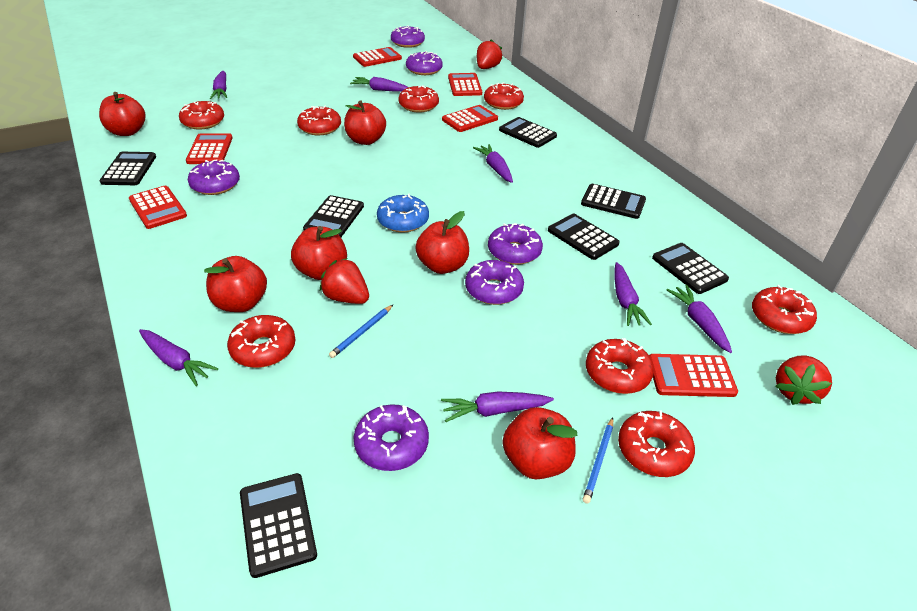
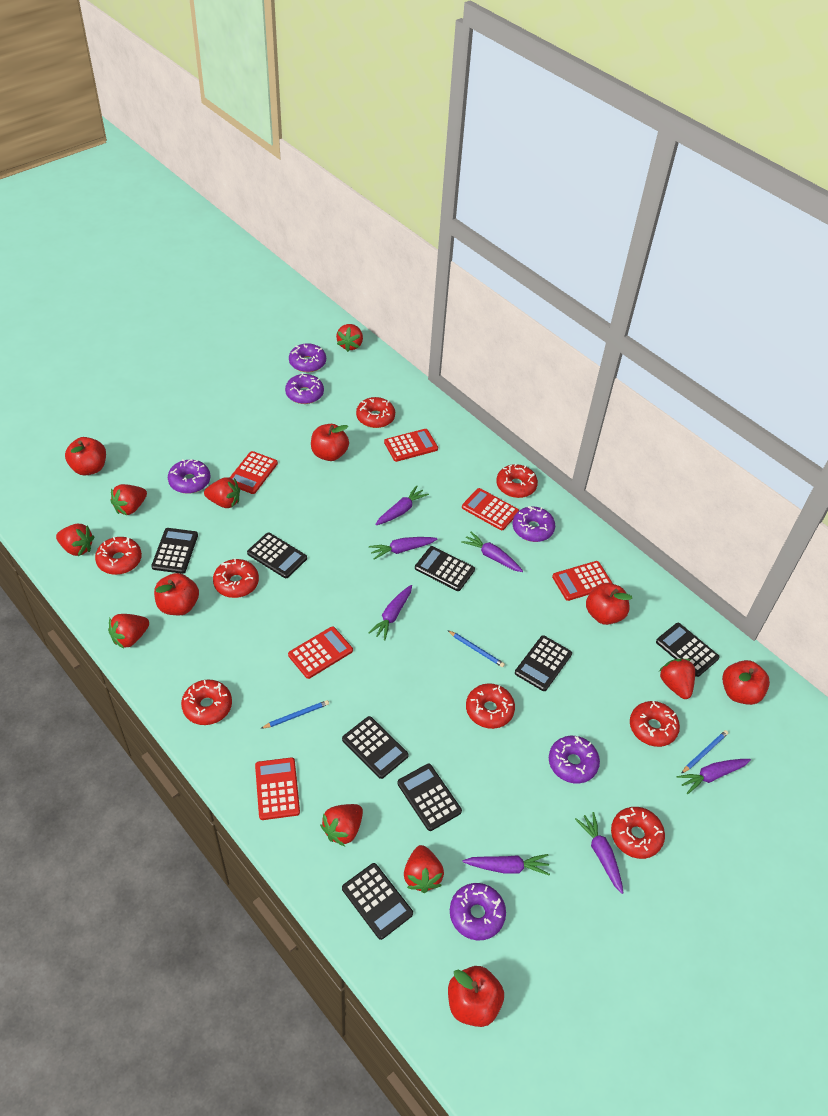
black calculator: 7 -> 8
blue donut: 1 -> 0
blue pencil: 2 -> 3
red strawberry: 3 -> 8

